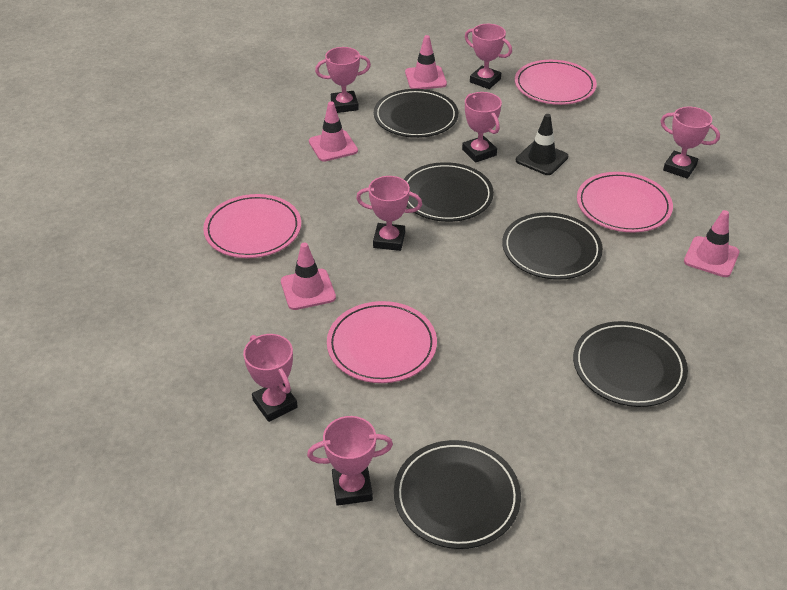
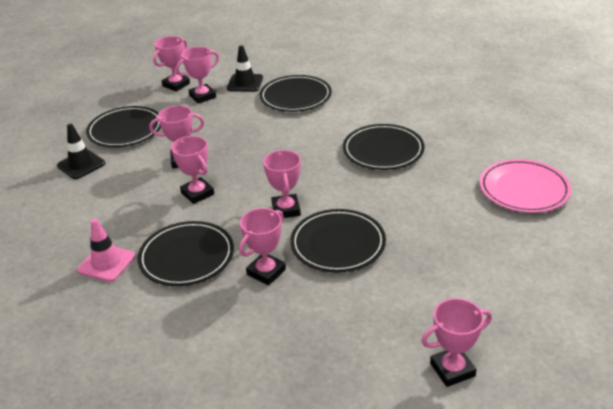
black traffic cone: 1 -> 2
pink plate: 4 -> 1
pink traffic cone: 4 -> 1

